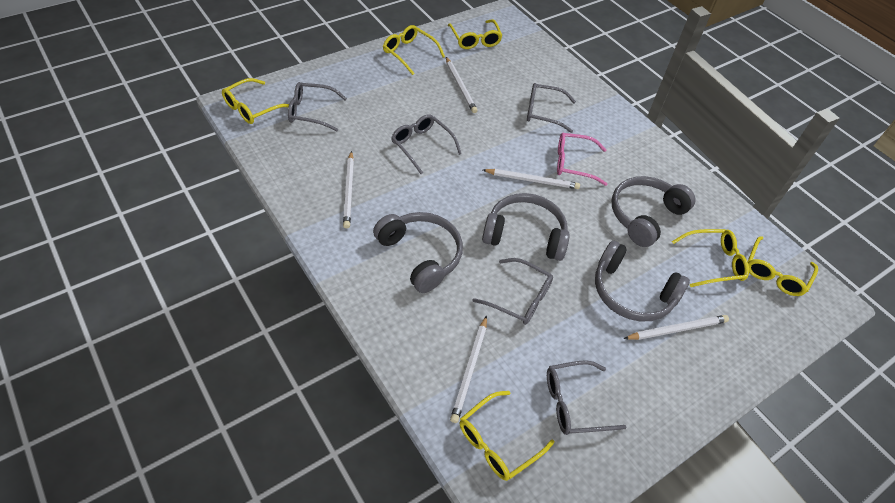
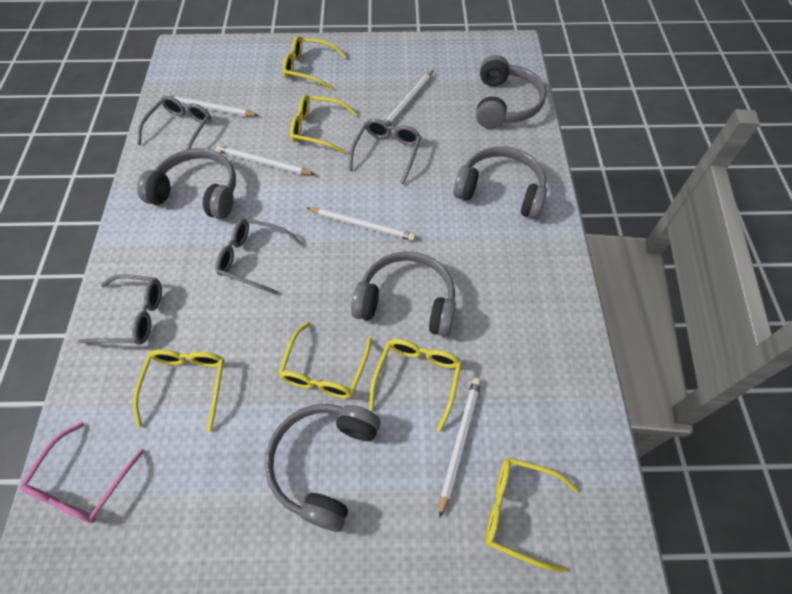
grey glasses: 5 -> 4
grey headphones: 4 -> 5

